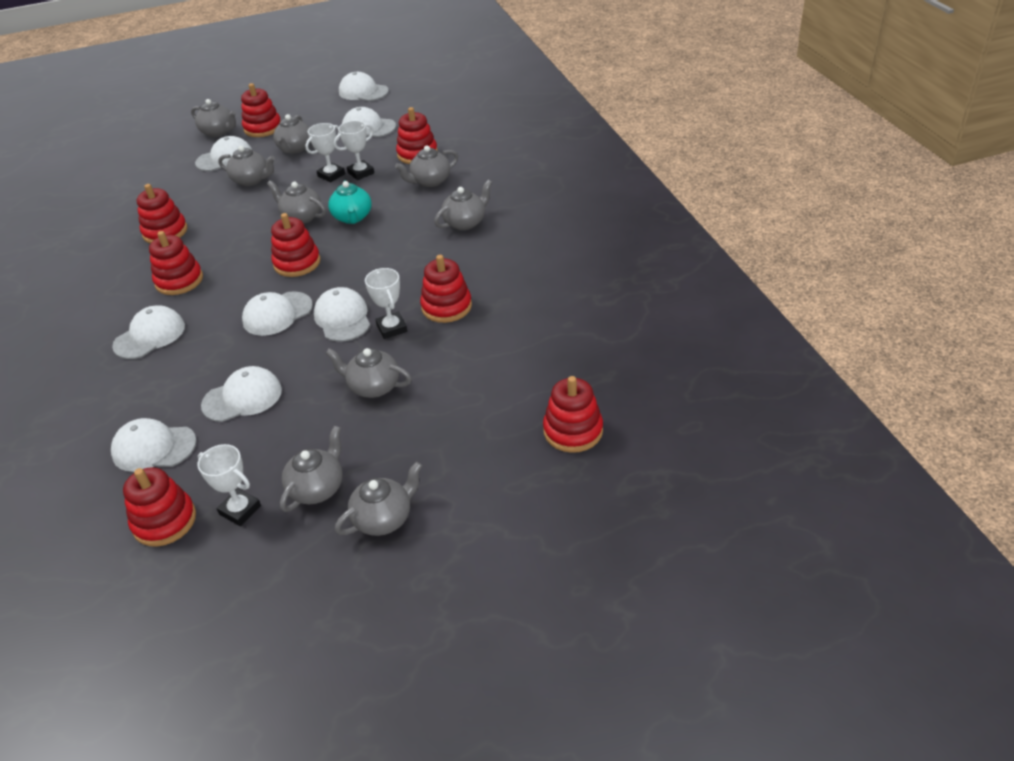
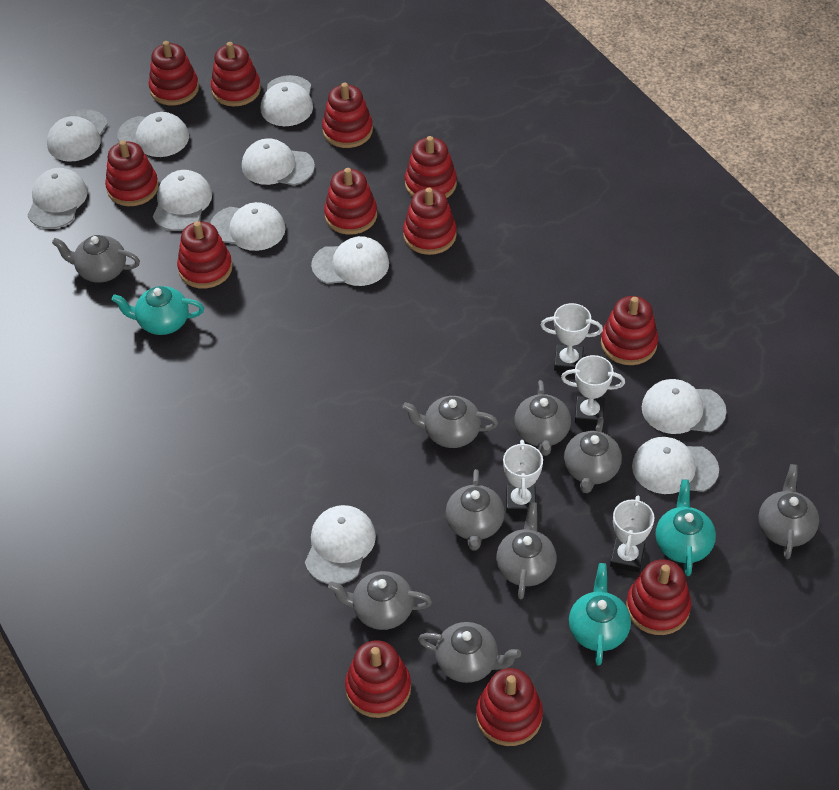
red stacking toy: 8 -> 12
turquoise teapot: 1 -> 3
white cap: 8 -> 11

